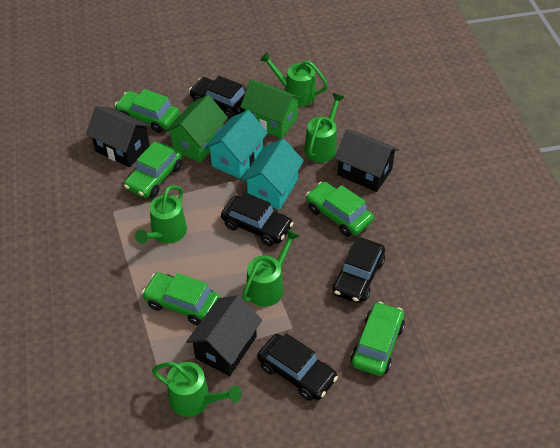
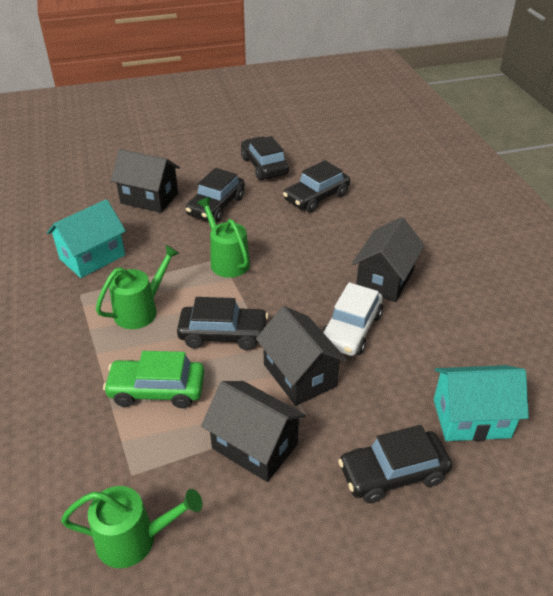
black car: 4 -> 5
black house: 3 -> 4
green car: 5 -> 1
green house: 2 -> 0
green watering can: 5 -> 3
white car: 0 -> 1

